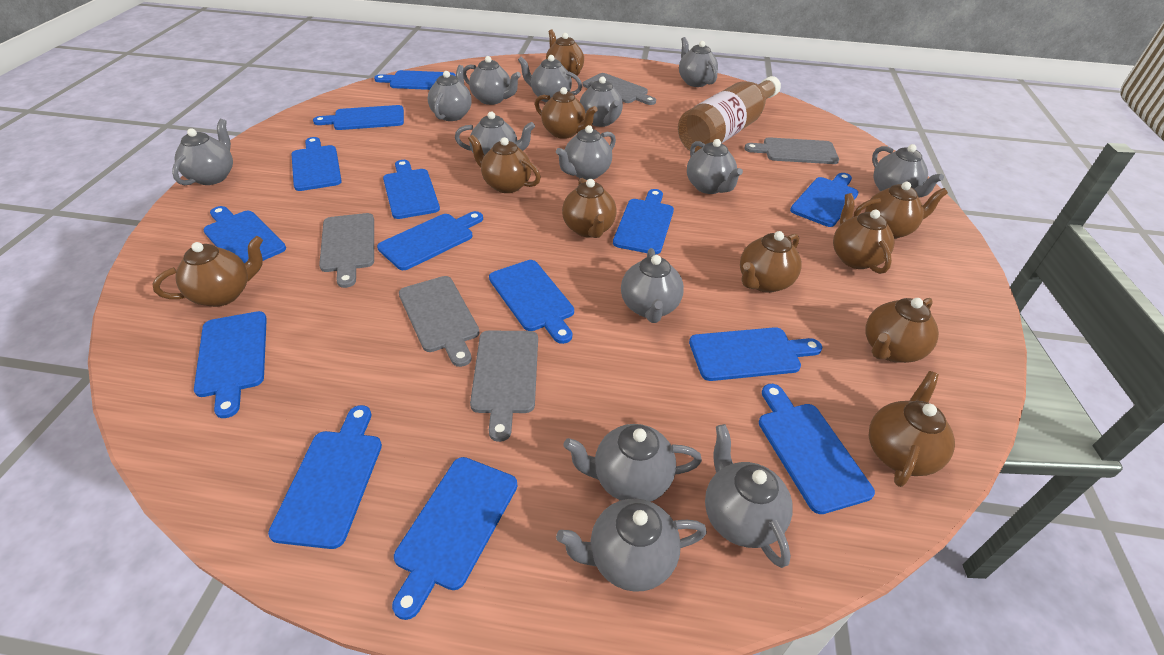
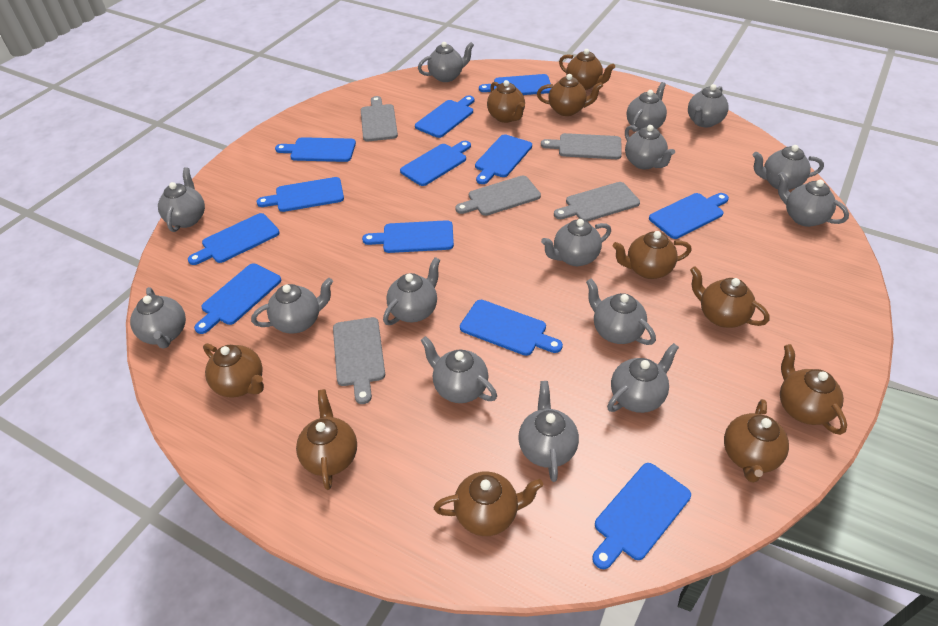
blue cutting board: 14 -> 12
brown bottle: 1 -> 0
grey teapot: 14 -> 15

